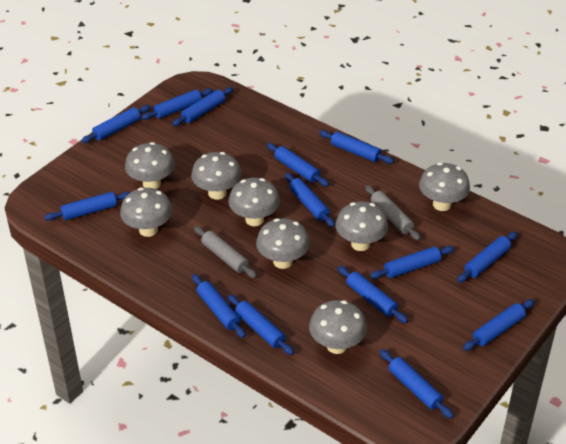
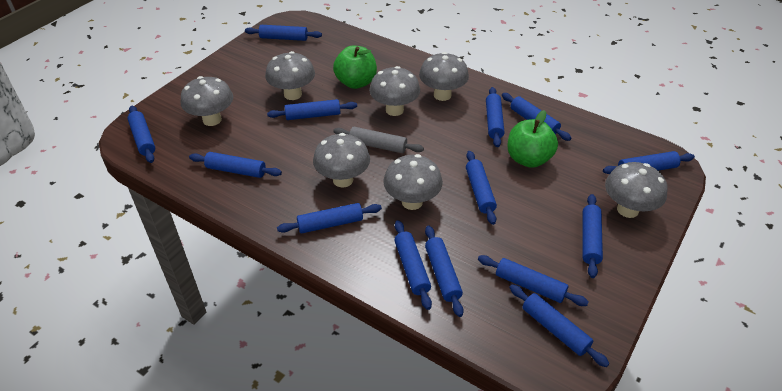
green apple: 0 -> 2
grey mushroom: 8 -> 7
grey rolling pin: 2 -> 1

